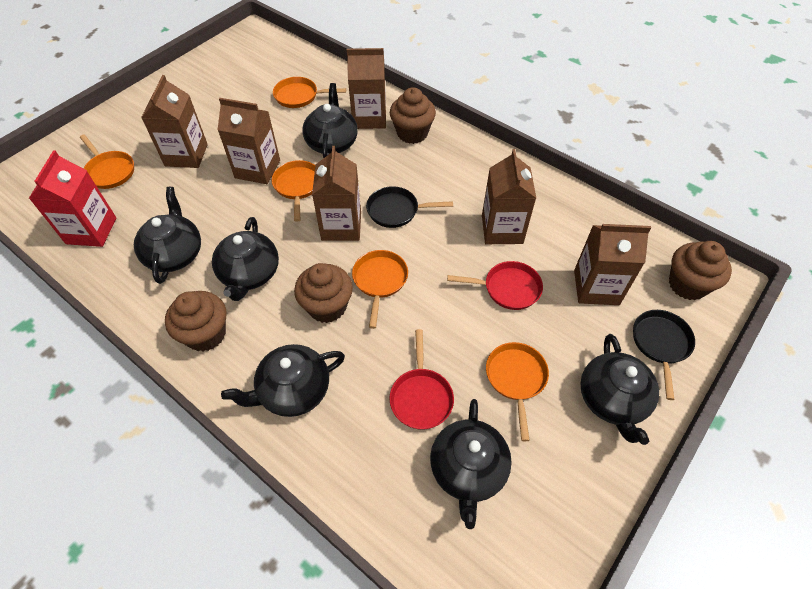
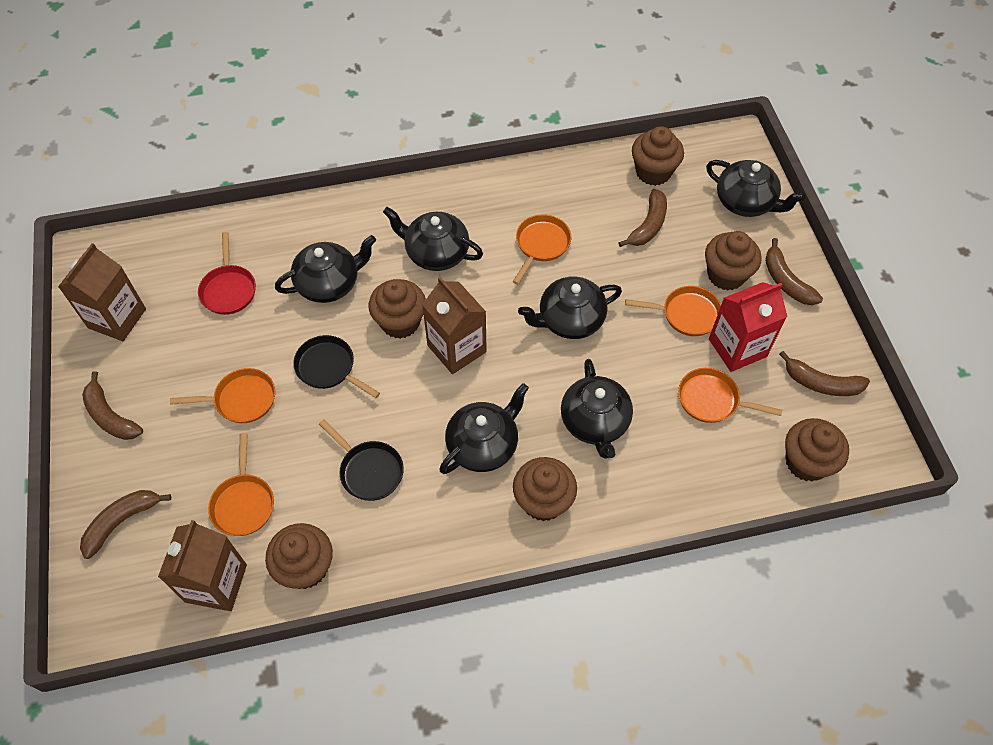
brown banana: 0 -> 5
brown carton: 6 -> 3
brown cupcake: 4 -> 6
red pan: 2 -> 1

